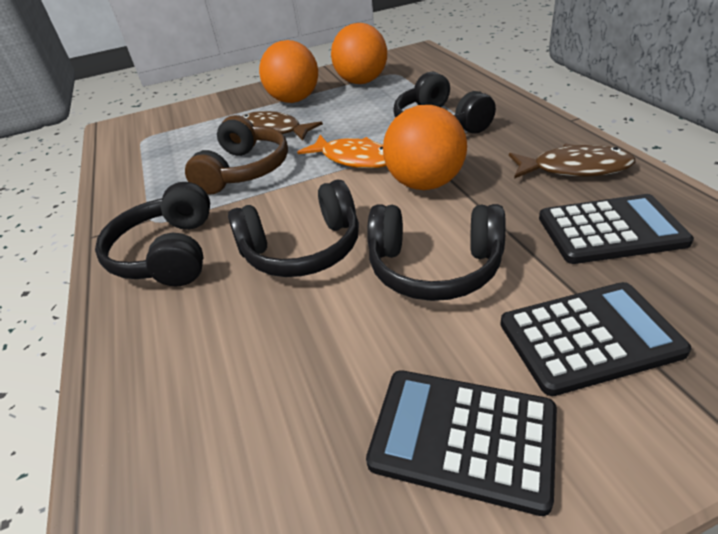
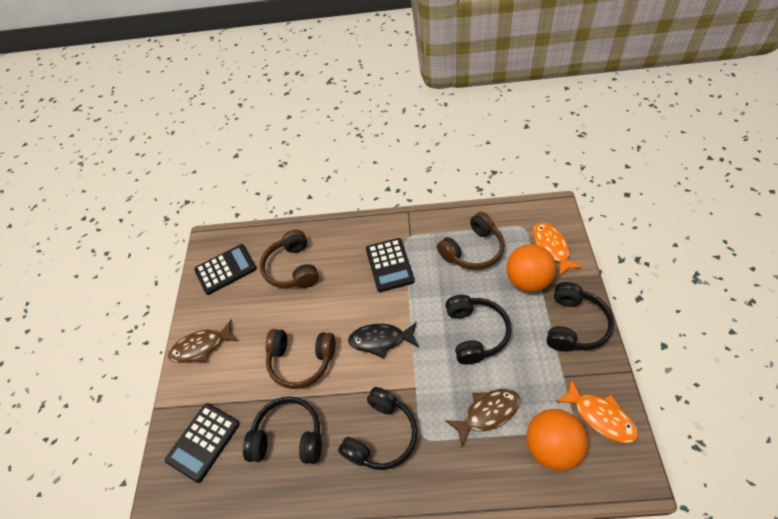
black fish: 0 -> 1
brown headphones: 1 -> 3
orange ball: 3 -> 2
orange fish: 1 -> 2

